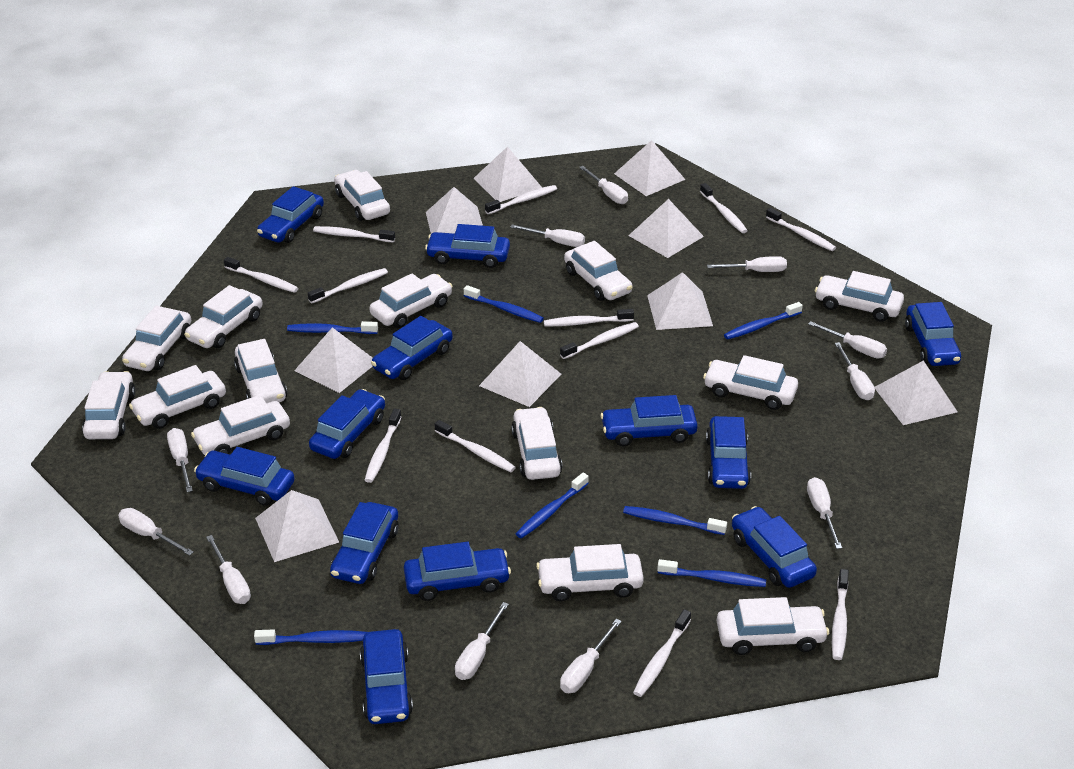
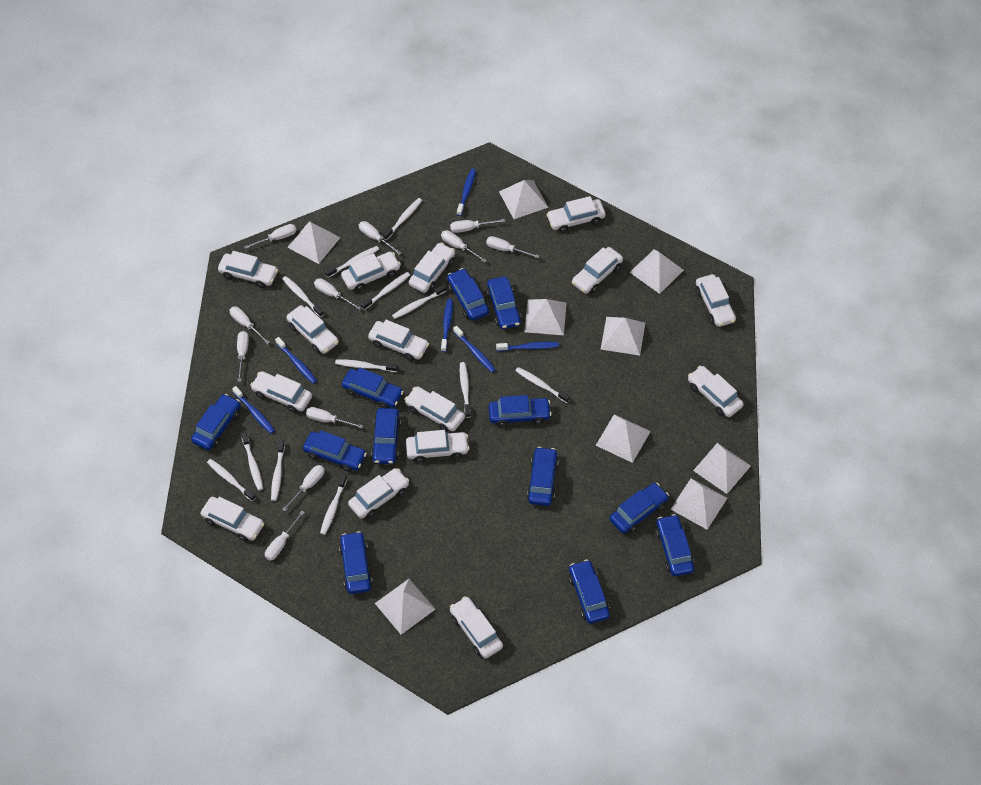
blue toothbrush: 7 -> 6
white car: 14 -> 15

